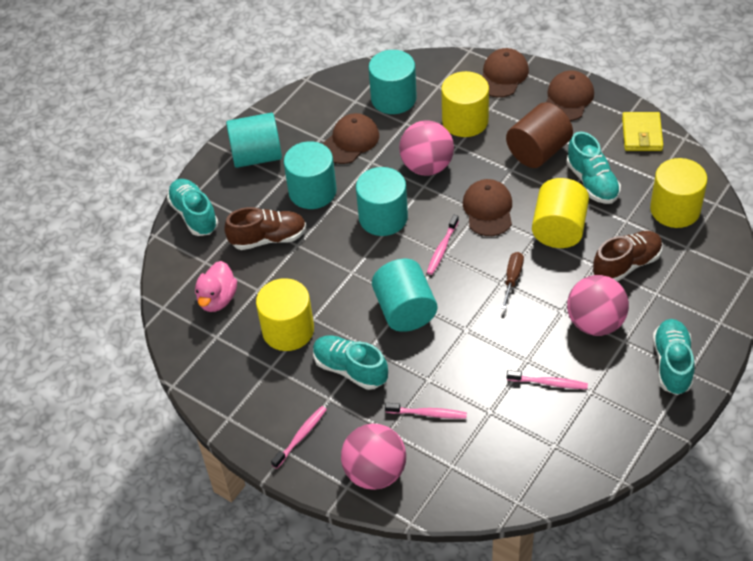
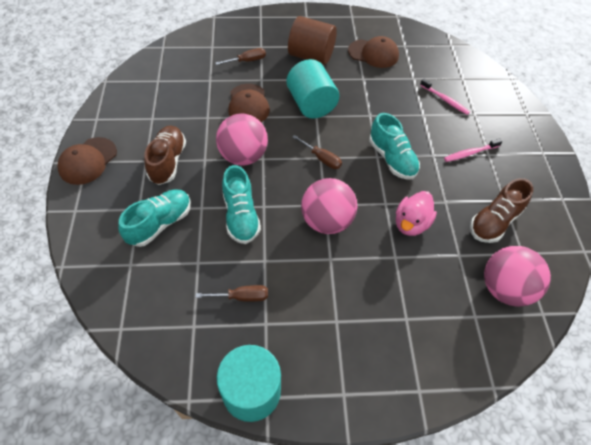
brown cap: 4 -> 3
brown screwdriver: 1 -> 3
pink toothbrush: 4 -> 2
turquoise cylinder: 5 -> 2
turquoise shoe: 4 -> 3
yellow cylinder: 4 -> 0
yellow wallet: 1 -> 0

